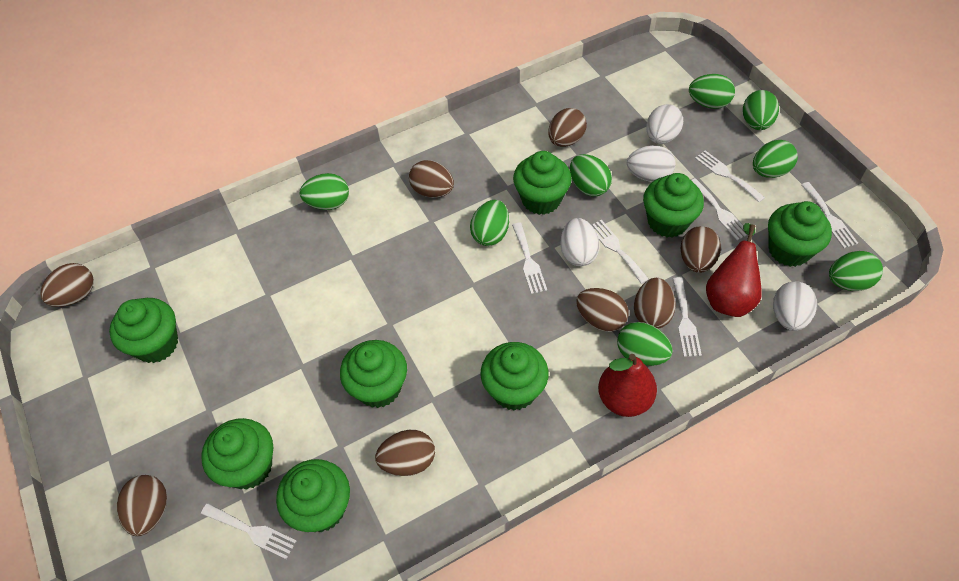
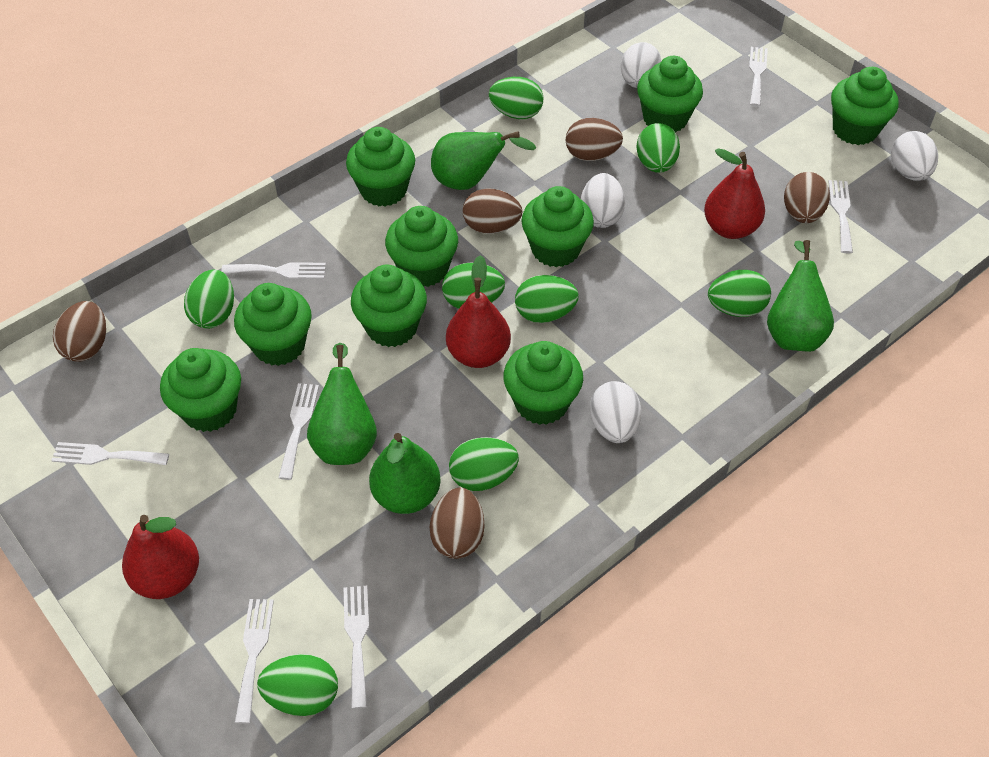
brown egg: 8 -> 5
green cupcake: 8 -> 9
green pear: 0 -> 4
red pear: 2 -> 3

